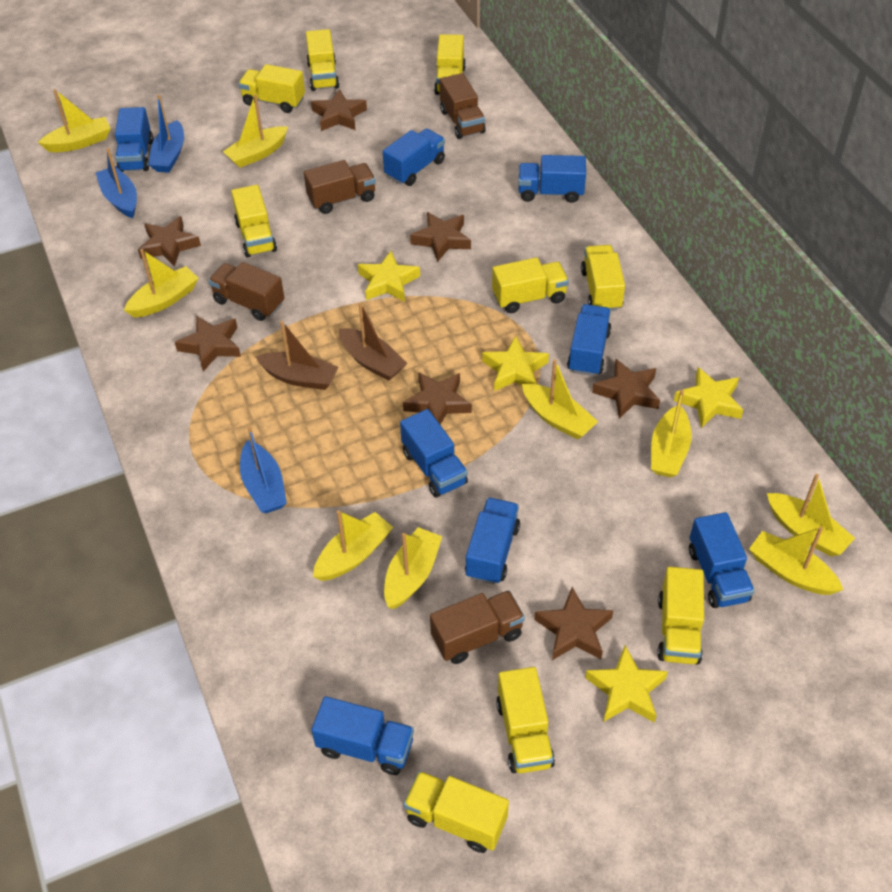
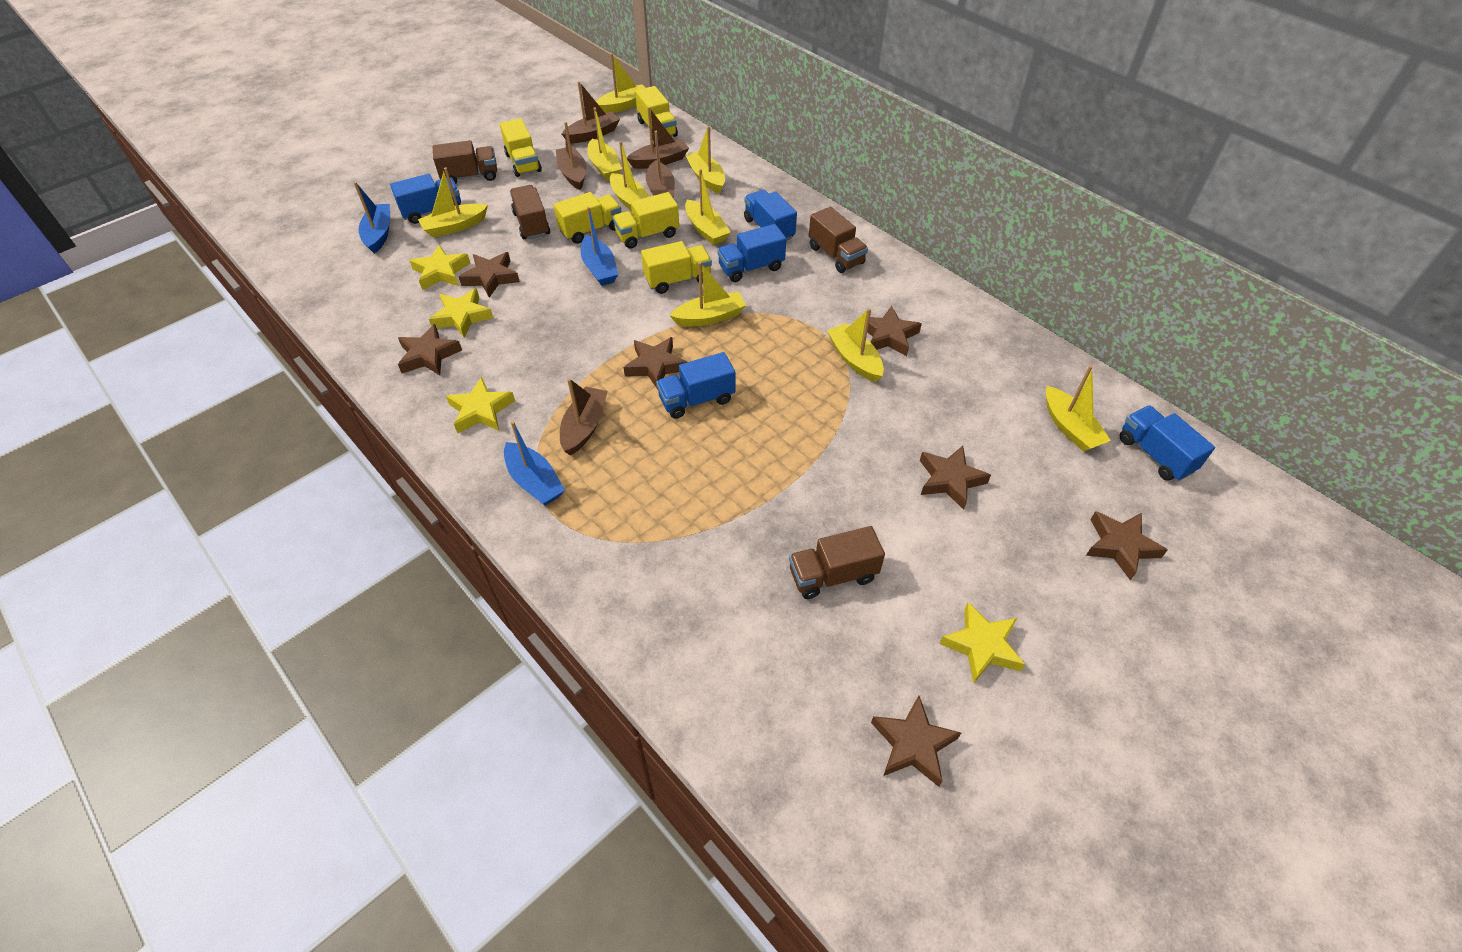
blue truck: 8 -> 5
brown boat: 2 -> 5
yellow truck: 9 -> 5

